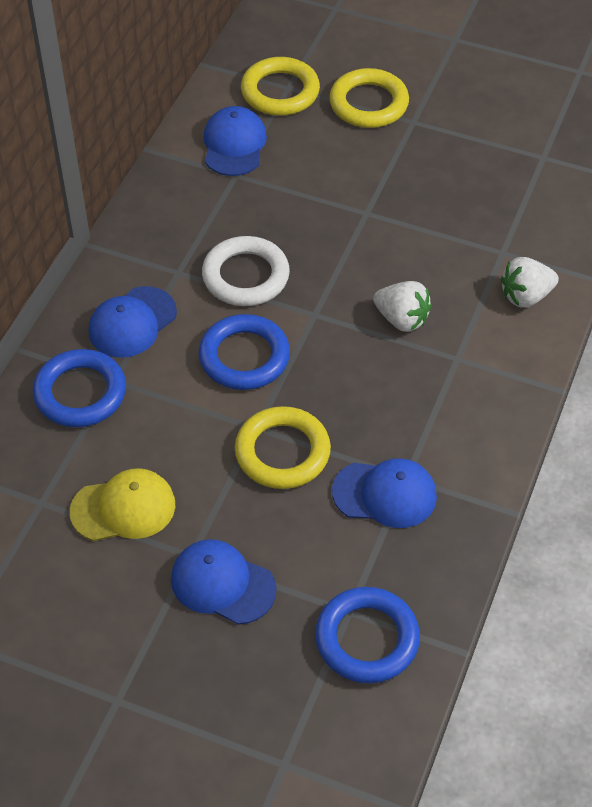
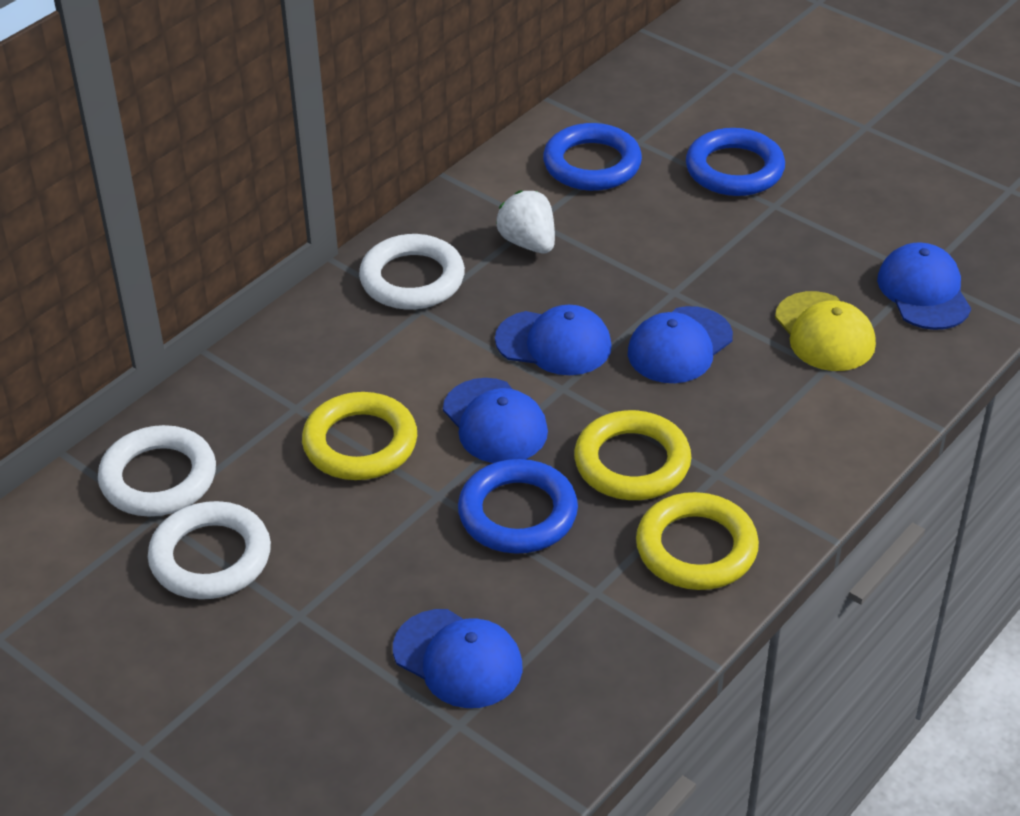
blue cap: 4 -> 5
white ring: 1 -> 3
white strawberry: 2 -> 1

